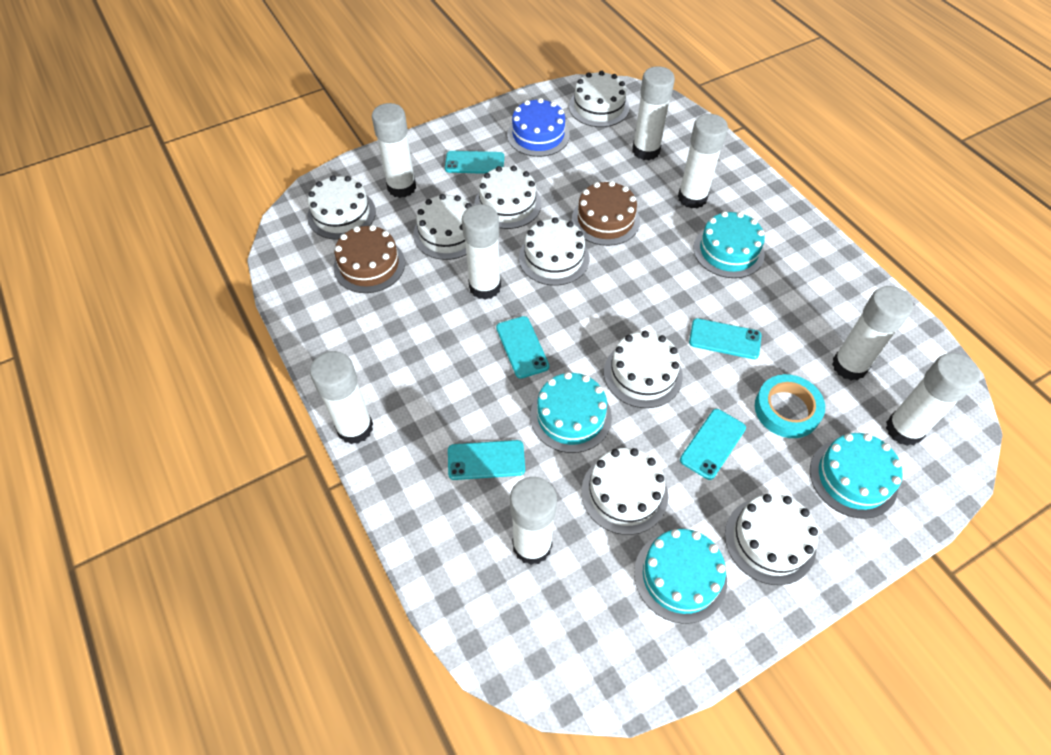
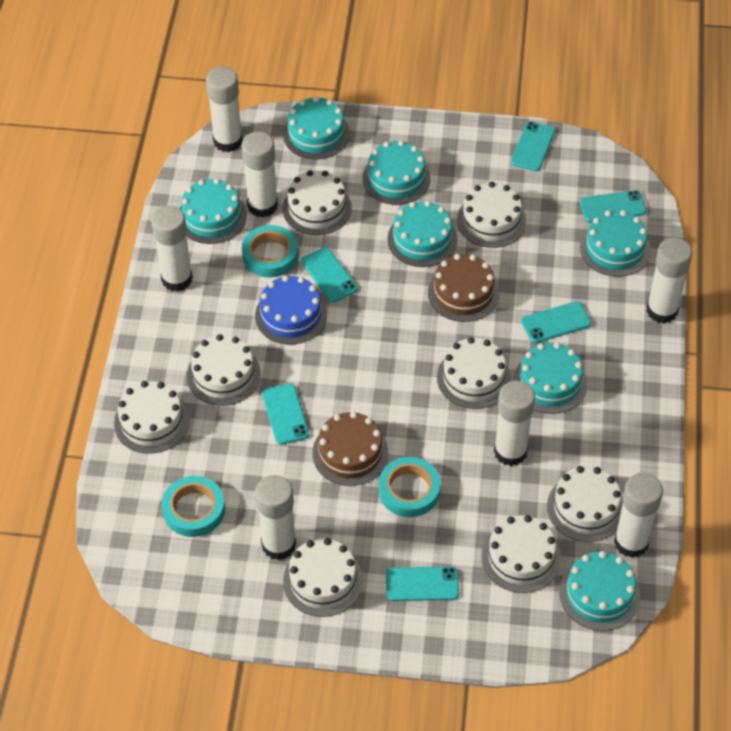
turquoise cake: 4 -> 7
turquoise phone: 5 -> 6
turquoise tape: 1 -> 3
white glue stick: 8 -> 7

